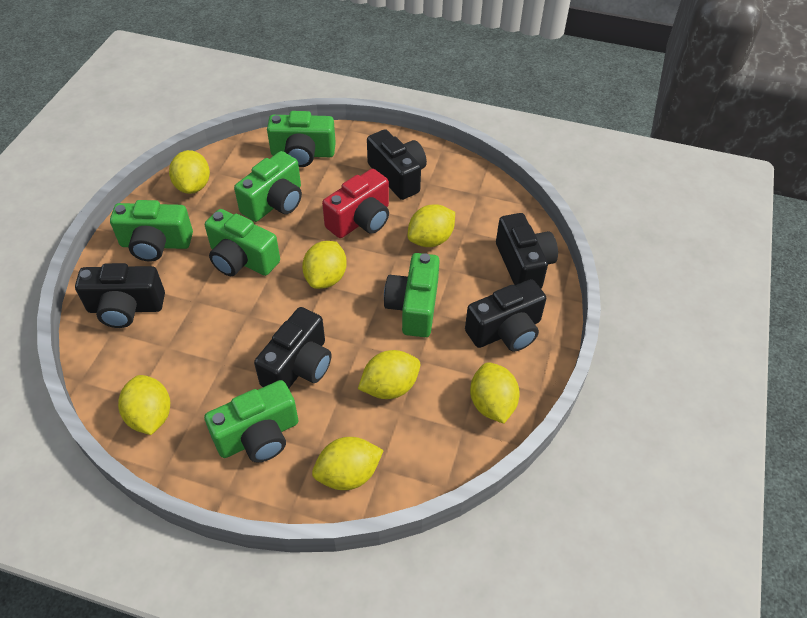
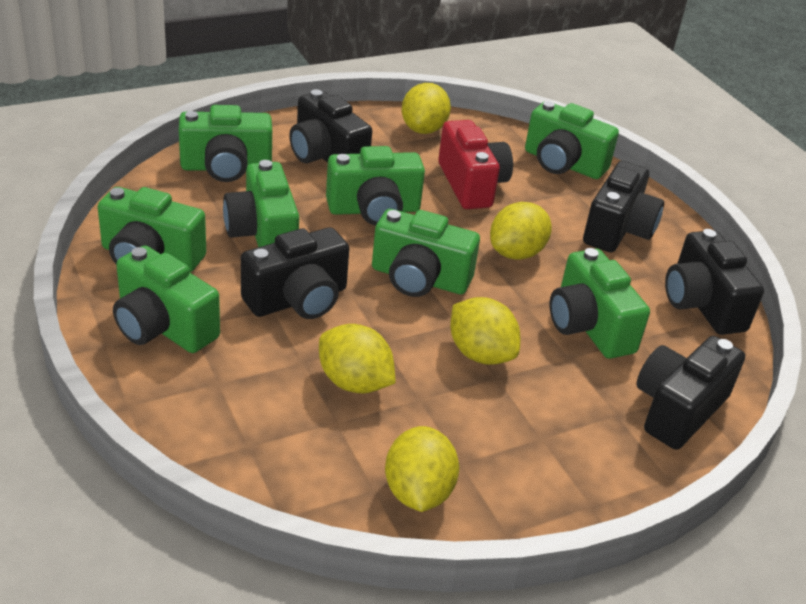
green camera: 6 -> 8
yellow lemon: 7 -> 5

